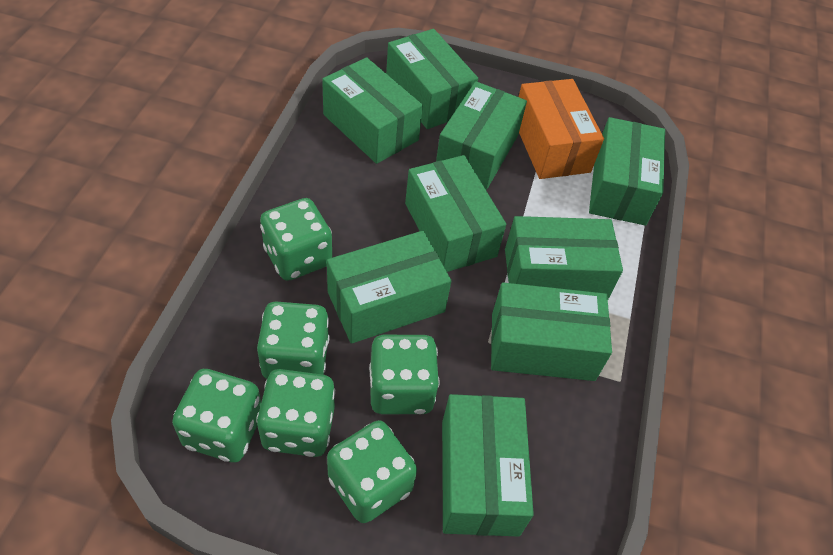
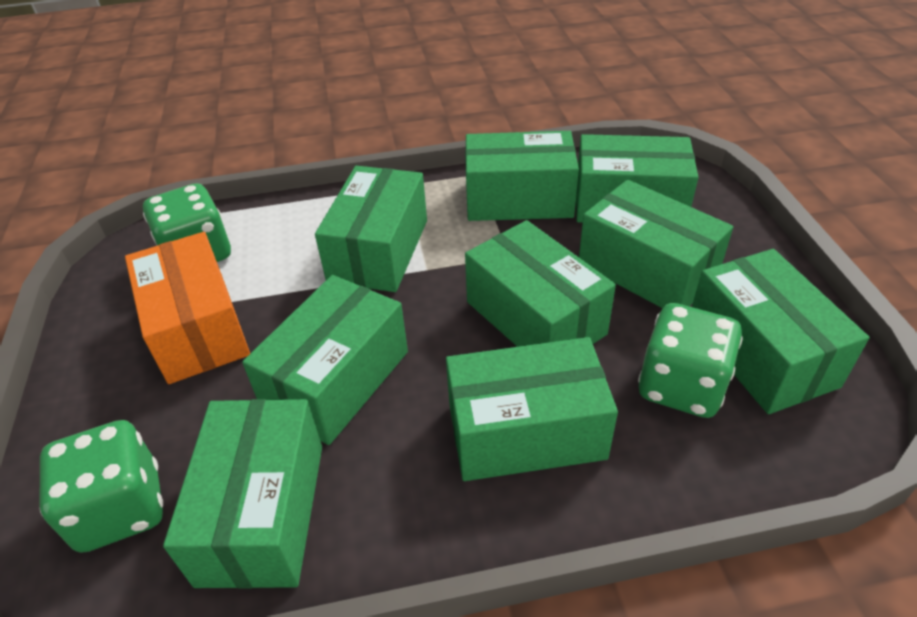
green dice: 6 -> 3

